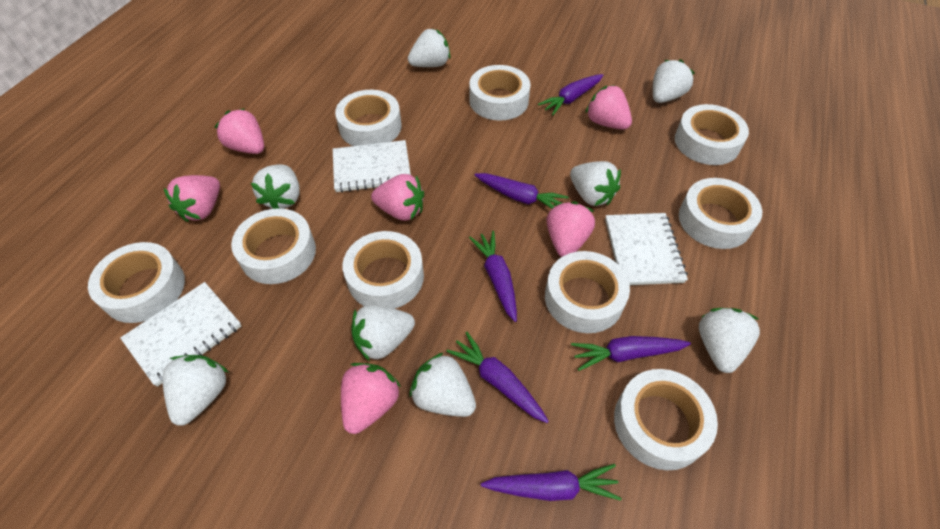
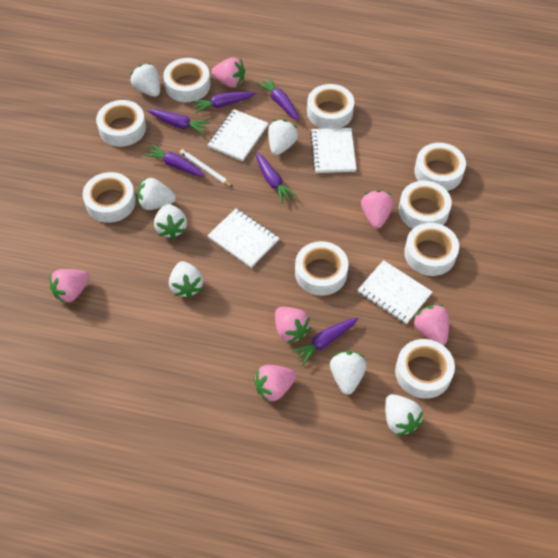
white notebook: 3 -> 4
white pencil: 0 -> 1
white strawberry: 8 -> 7

